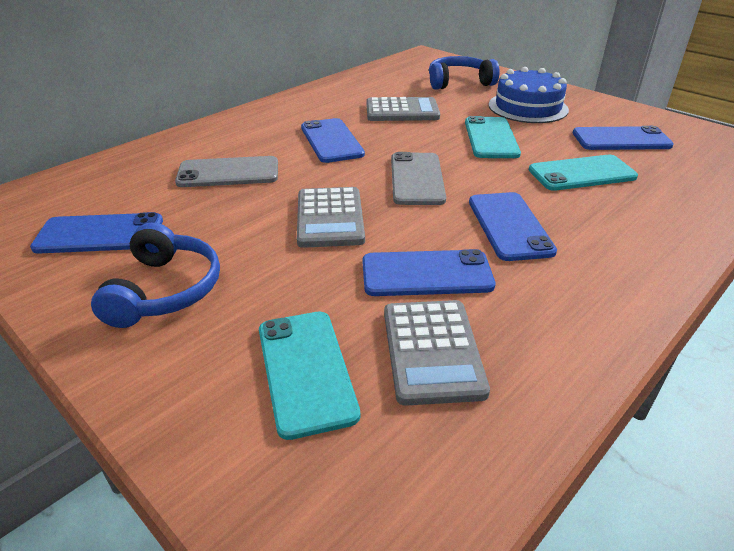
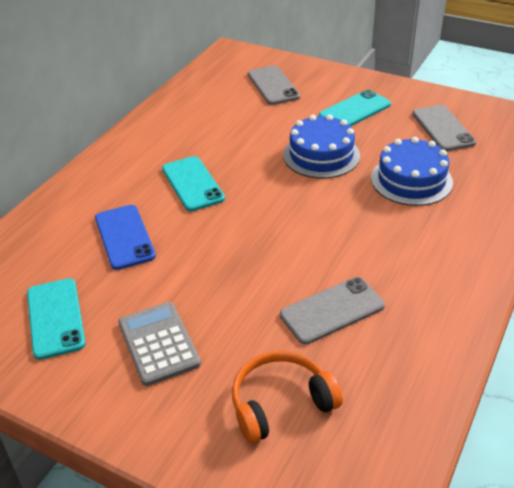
blue cake: 1 -> 2
blue headphones: 2 -> 0
blue phone: 5 -> 1
grey calculator: 3 -> 1
grey phone: 2 -> 3
orange headphones: 0 -> 1

